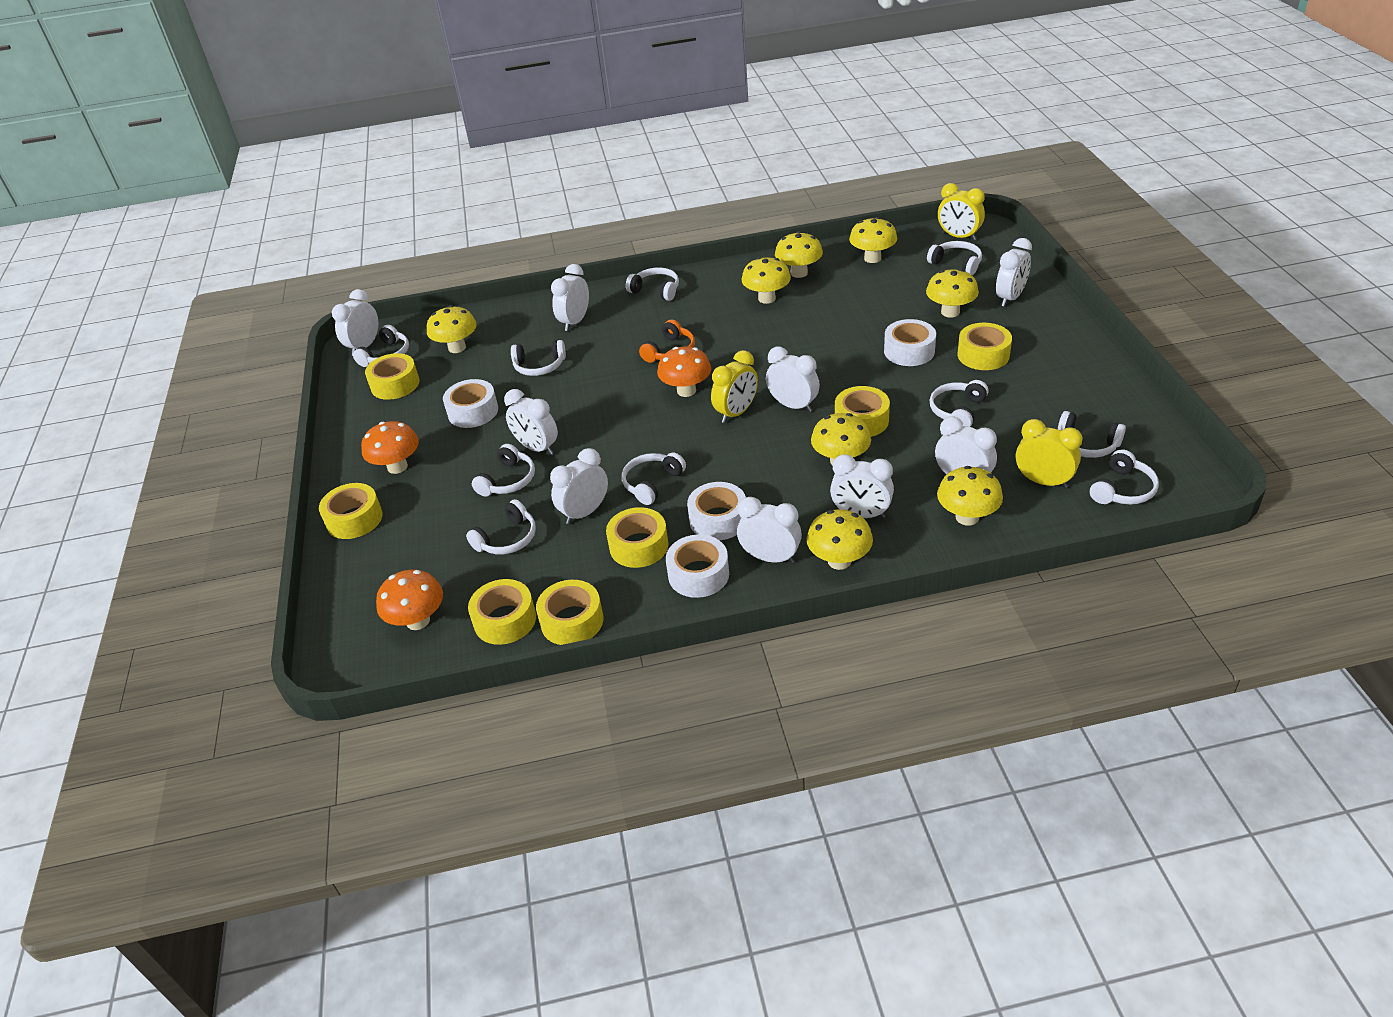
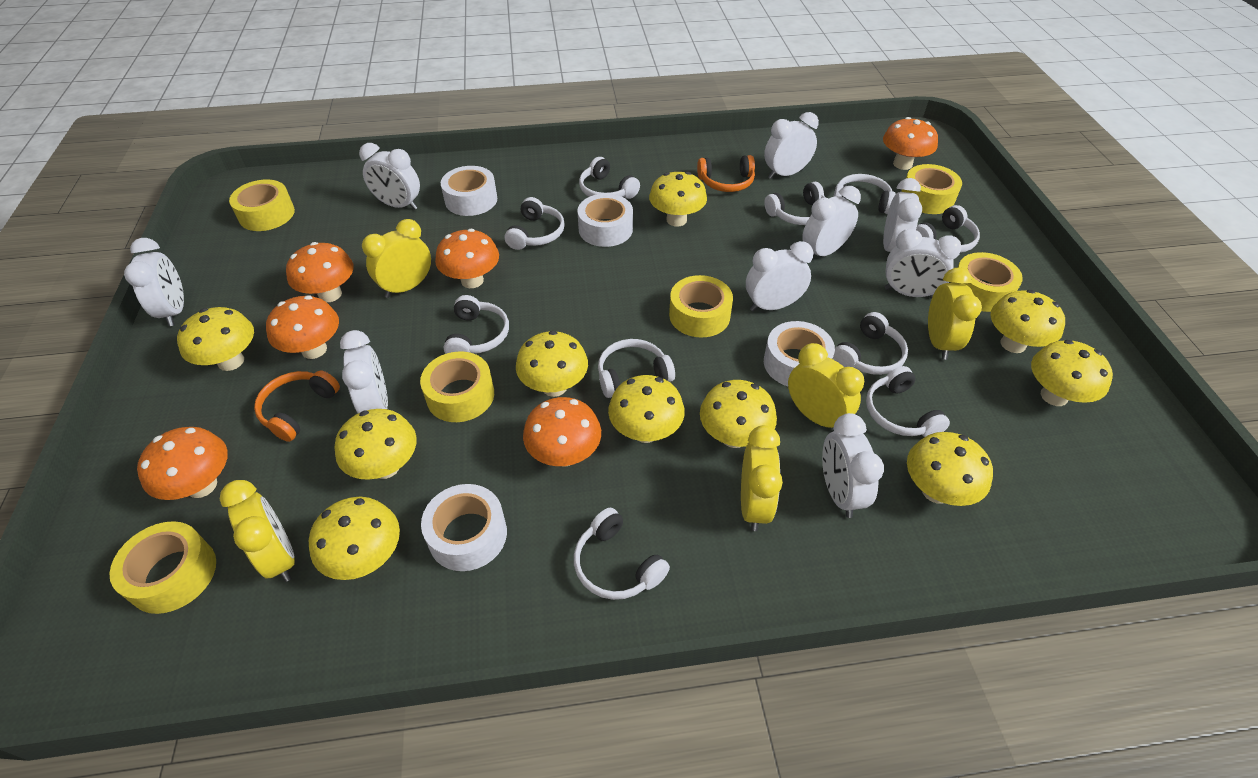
orange headphones: 1 -> 2
orange mushroom: 3 -> 6
yellow clock: 3 -> 5
yellow mushroom: 8 -> 10
yellow tape: 7 -> 6

